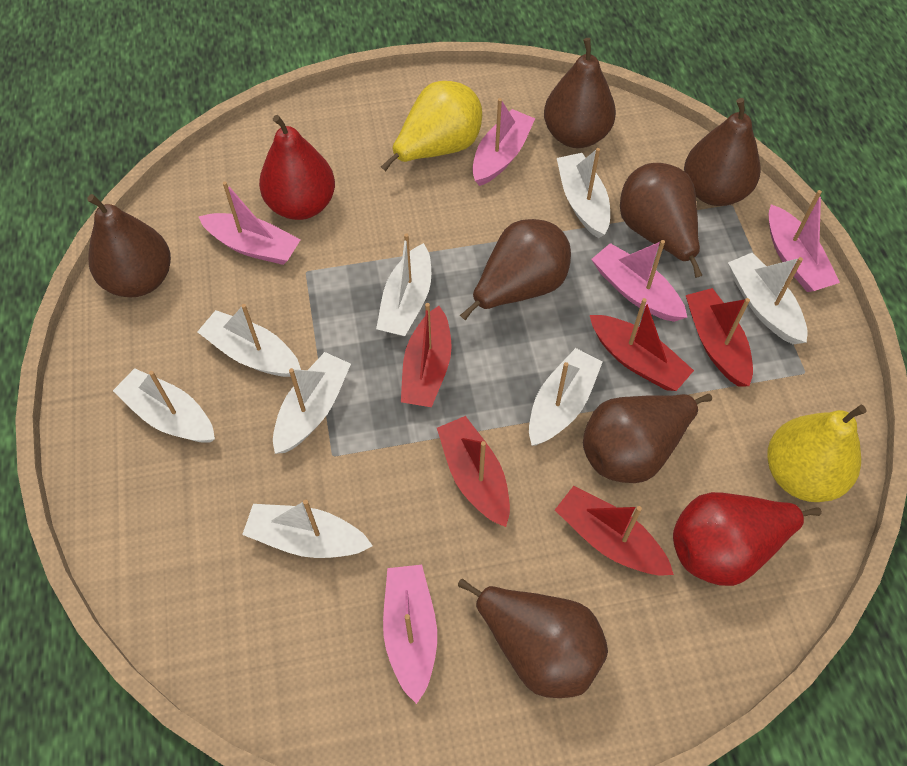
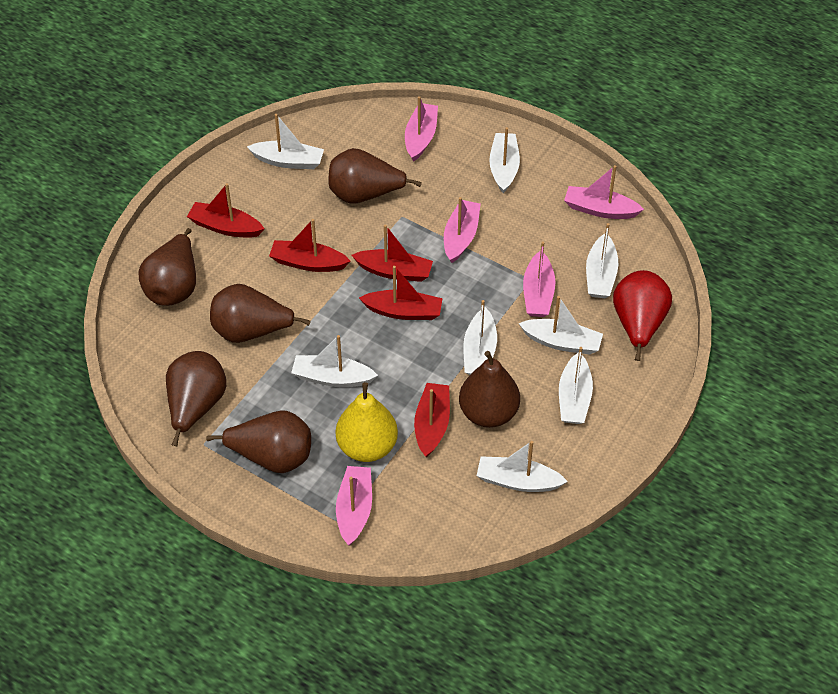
brown pear: 7 -> 6
red pear: 2 -> 1
yellow pear: 2 -> 1

